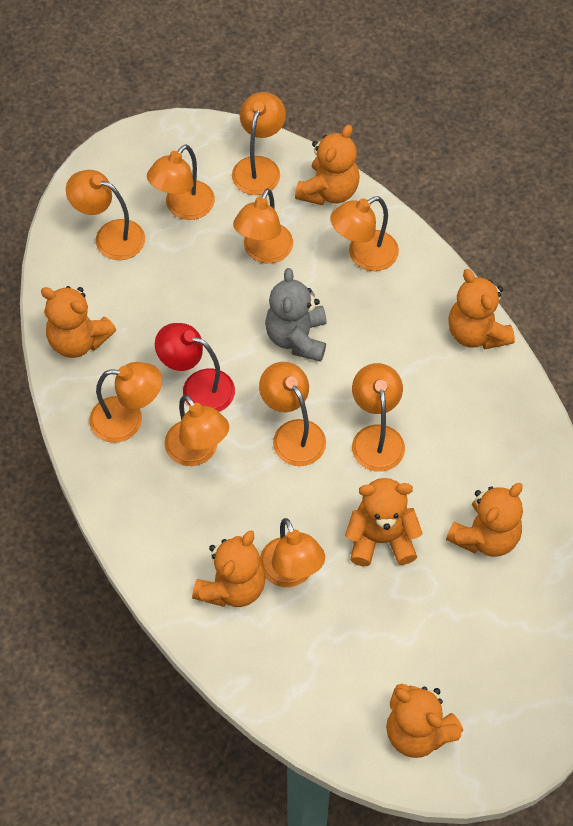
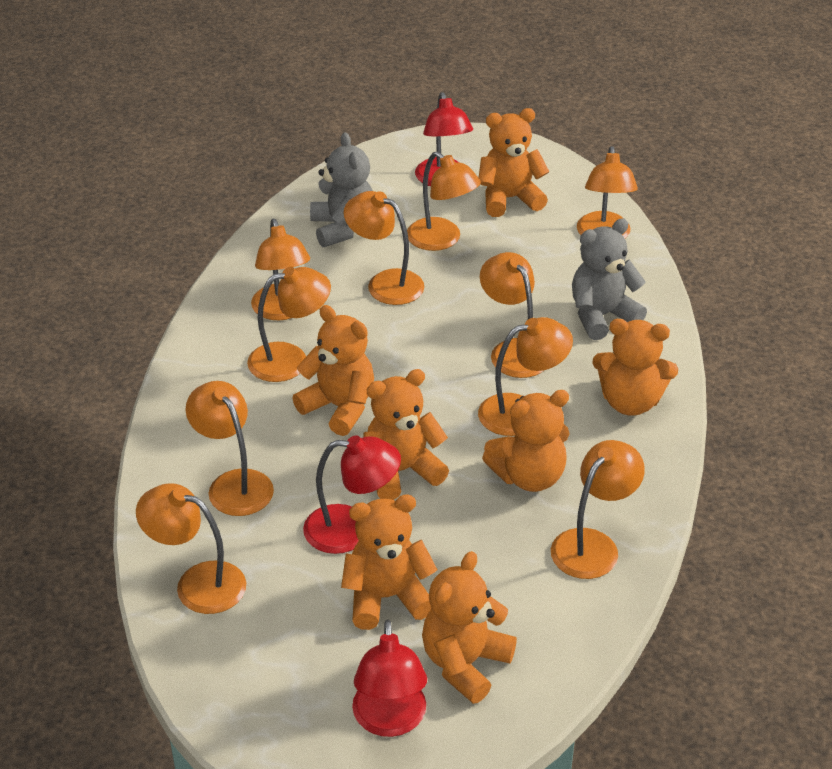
grey teddy bear: 1 -> 2
red lamp: 1 -> 3

